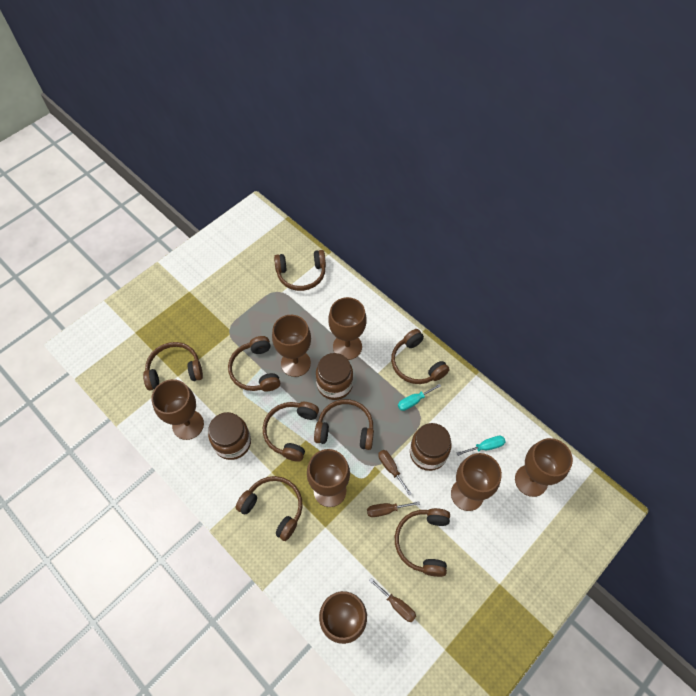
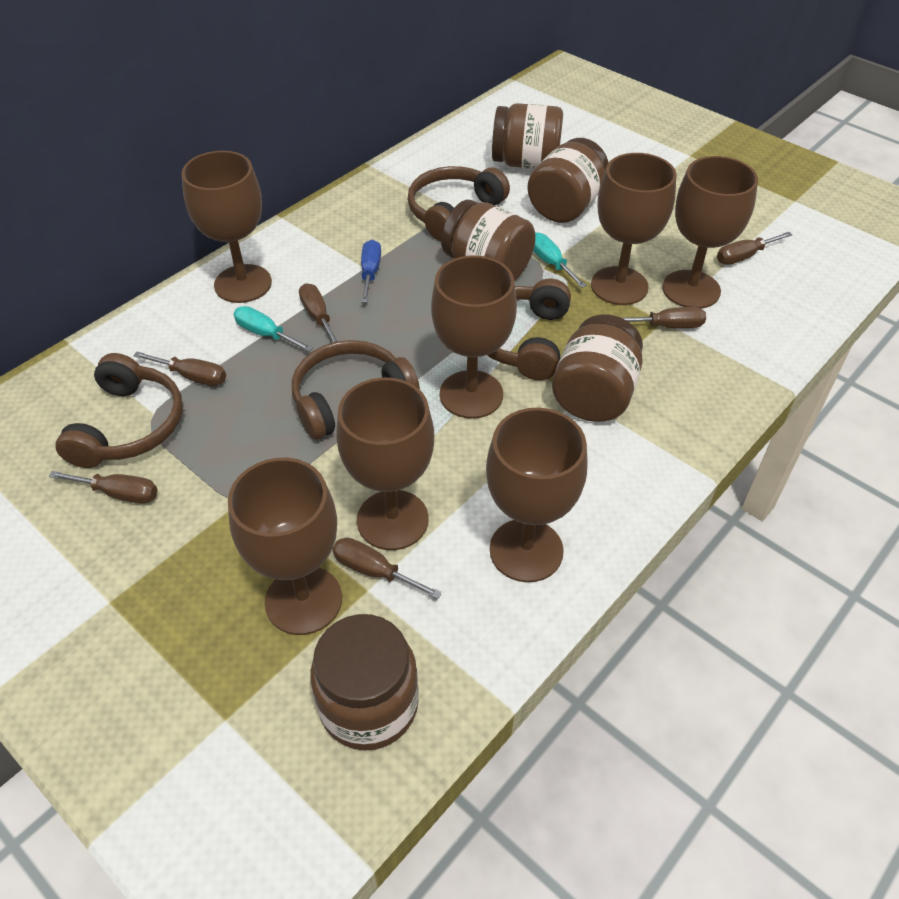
blue screwdriver: 0 -> 1
brown headphones: 8 -> 4
brown jar: 3 -> 5
brown screwdriver: 3 -> 6

